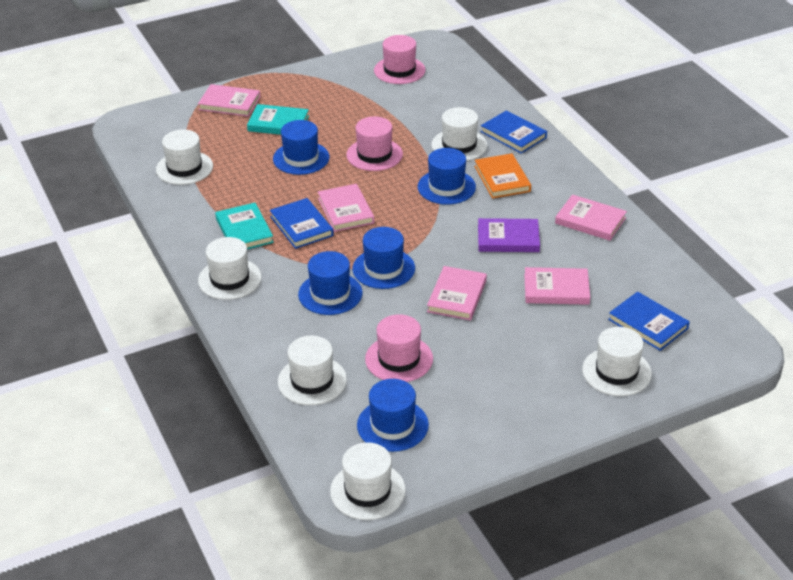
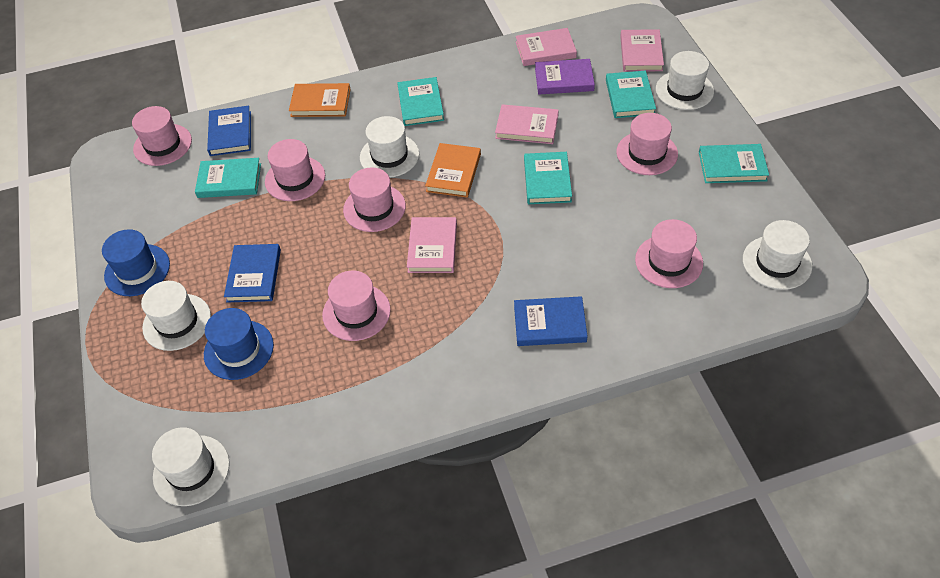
blue hat: 5 -> 2
orange book: 1 -> 2
pink book: 5 -> 4
pink hat: 3 -> 6
turquoise book: 2 -> 5
white hat: 6 -> 5

